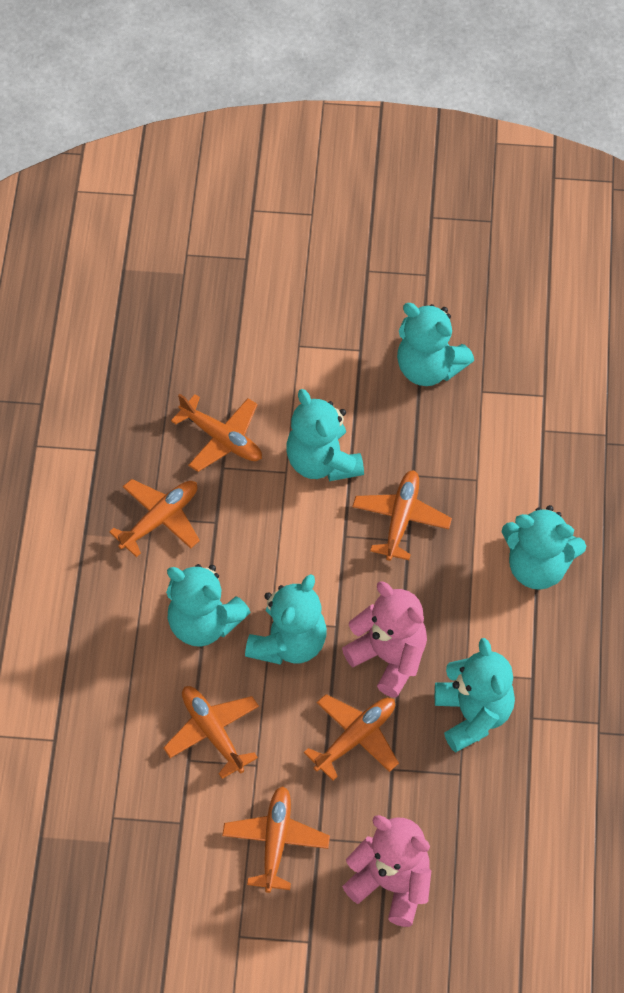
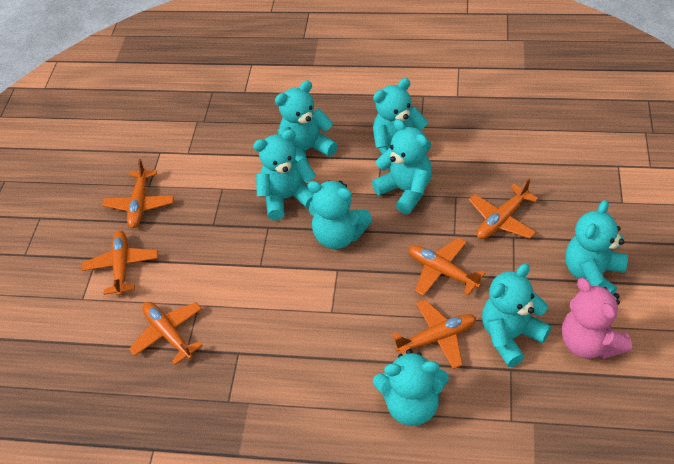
pink teddy bear: 2 -> 1
turquoise teddy bear: 6 -> 8

